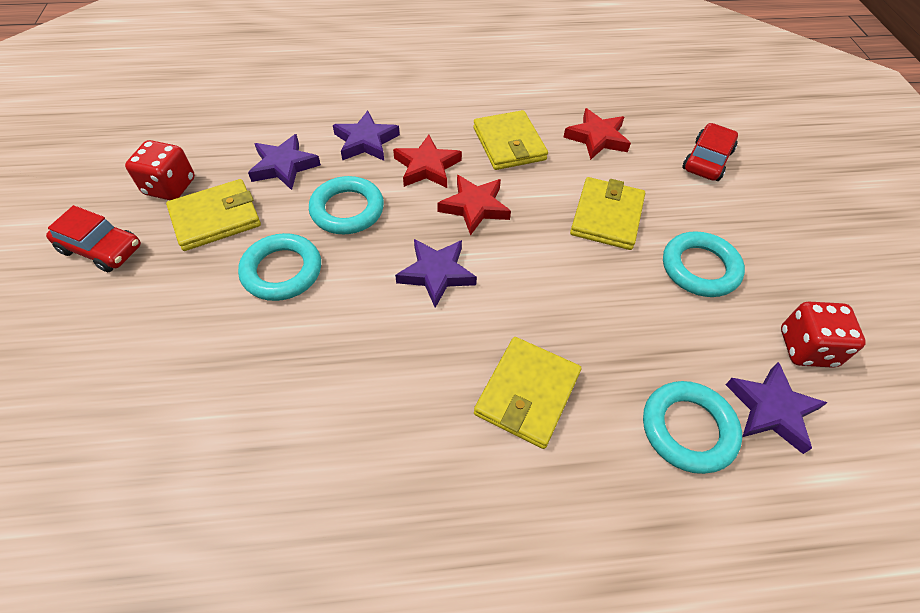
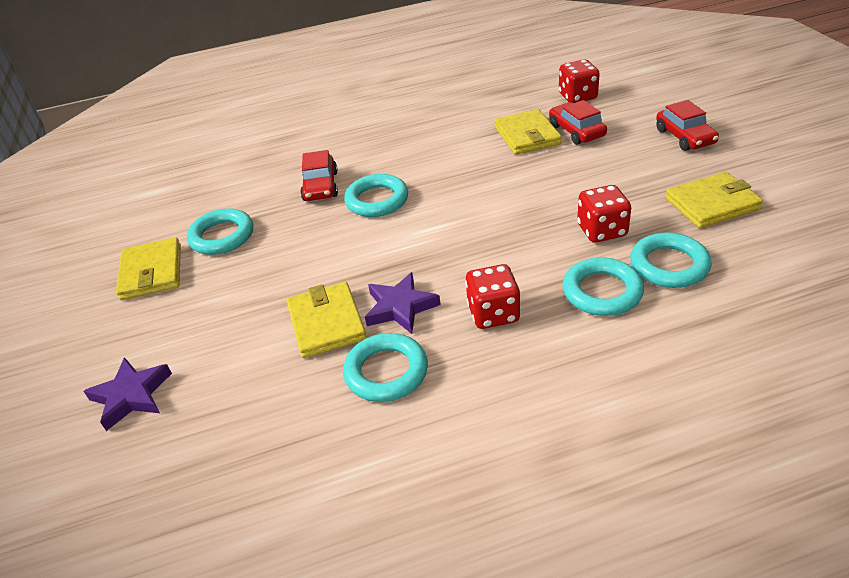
purple star: 4 -> 2
red car: 2 -> 3
red dice: 2 -> 3
red star: 3 -> 0
turquoise ring: 4 -> 5

